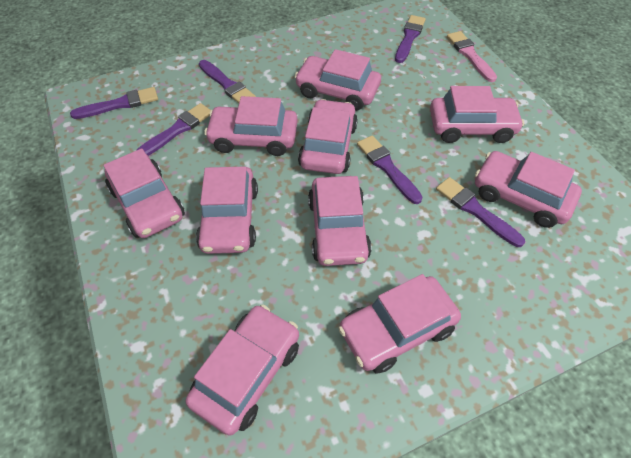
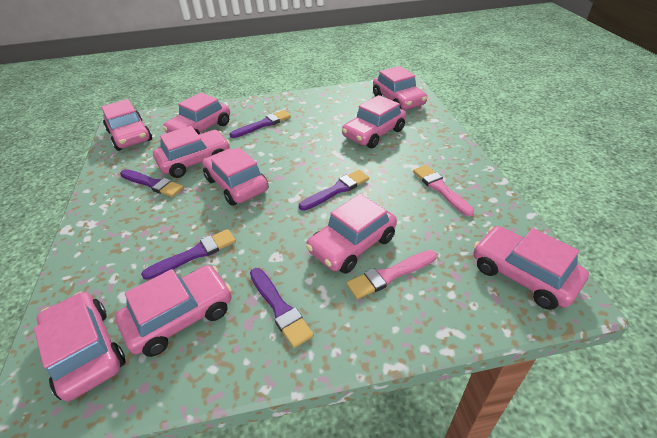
pink brush: 1 -> 2
purple brush: 6 -> 5

